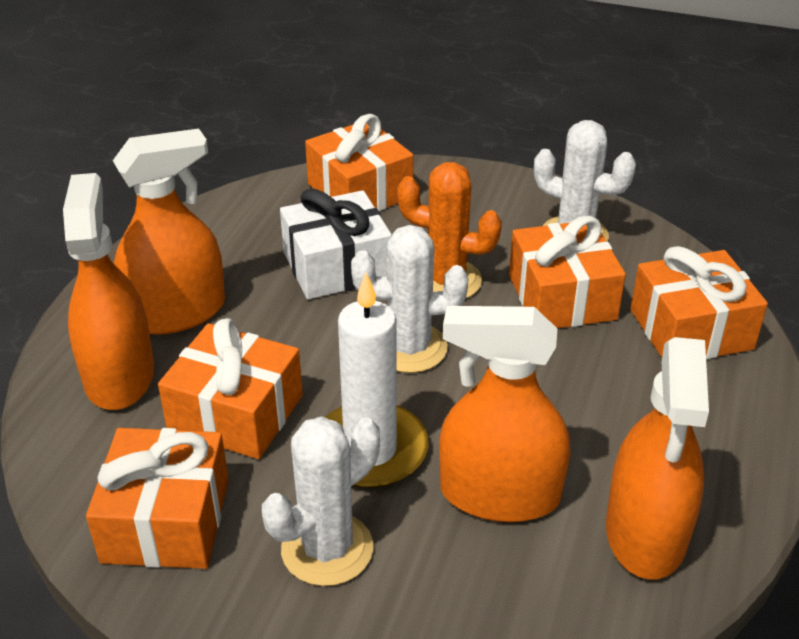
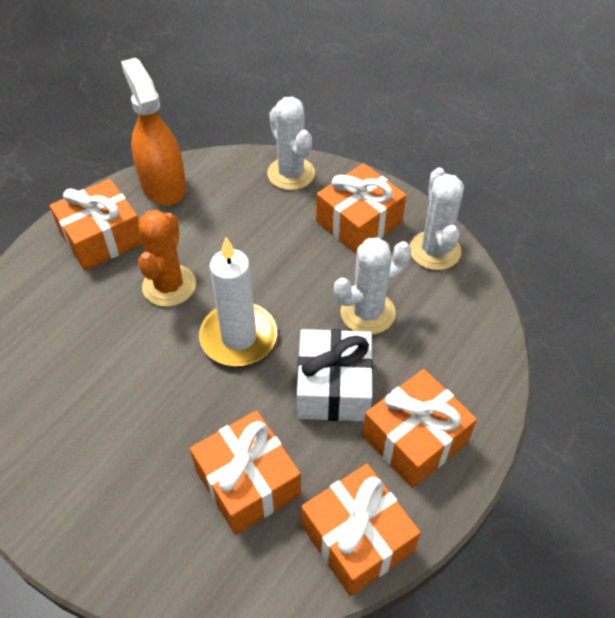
orange spray bottle: 4 -> 1

